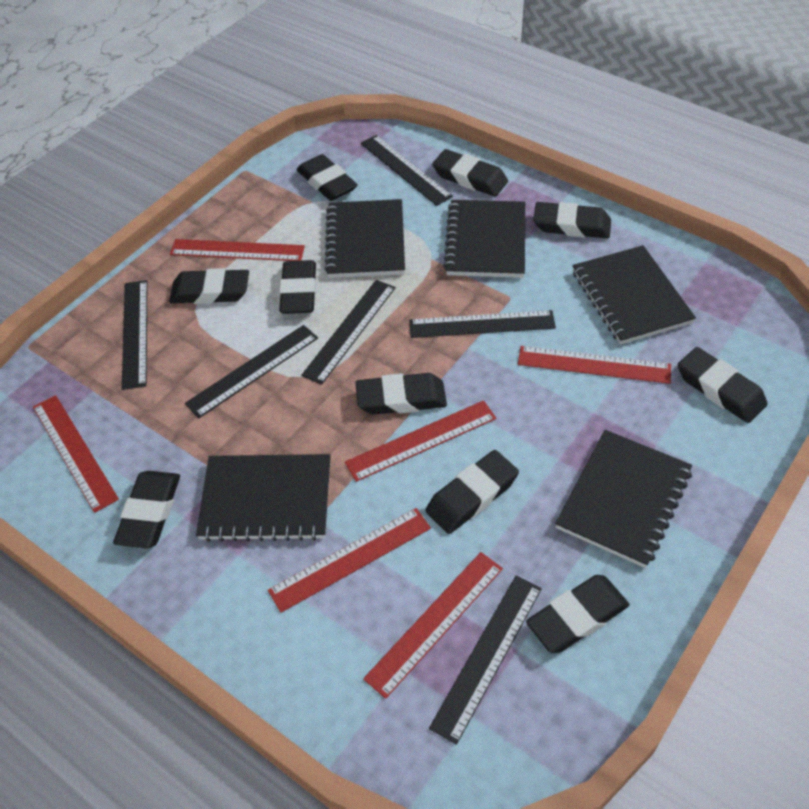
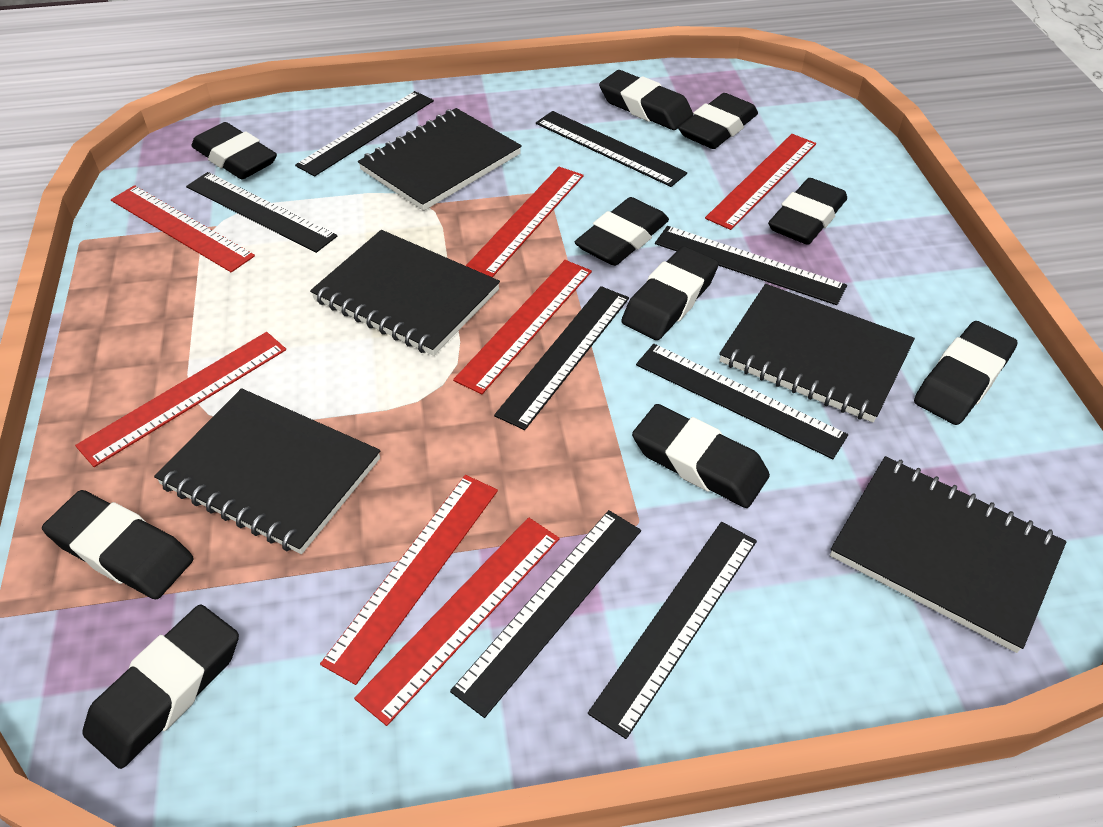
black ruler: 6 -> 8
red ruler: 6 -> 7

